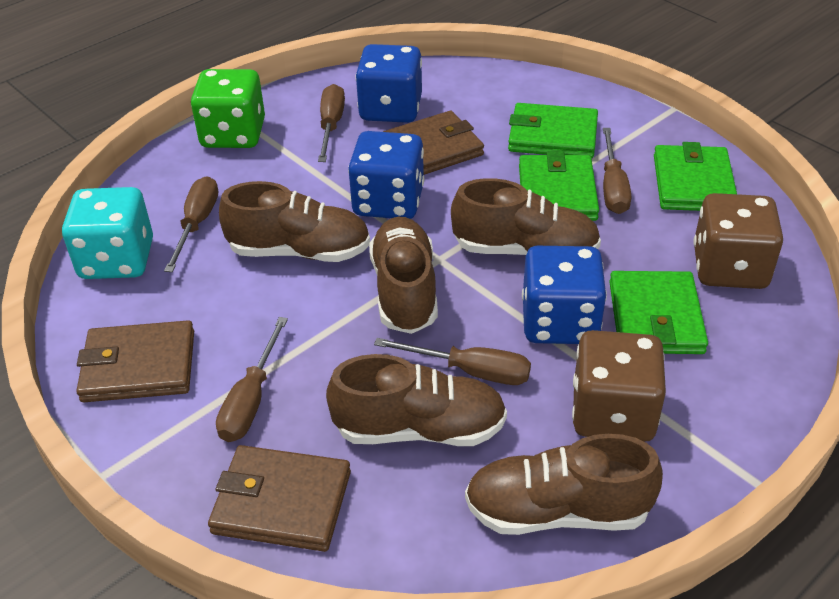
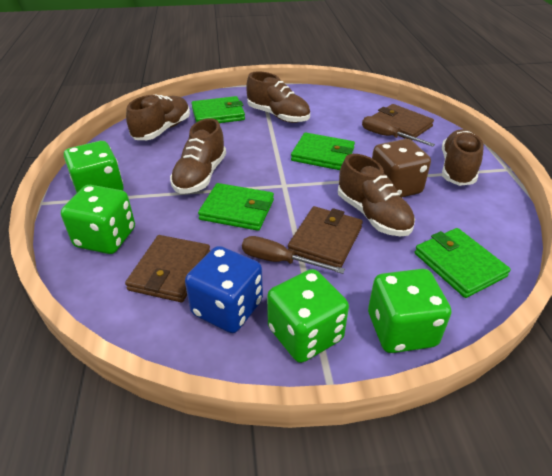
blue dice: 3 -> 1
brown dice: 2 -> 1
brown screwdriver: 5 -> 2
green dice: 1 -> 4
turquoise dice: 1 -> 0

